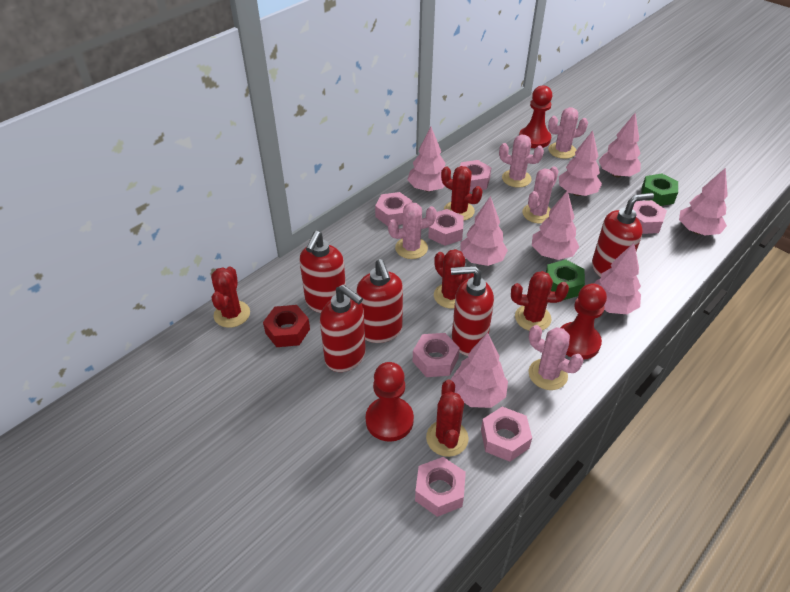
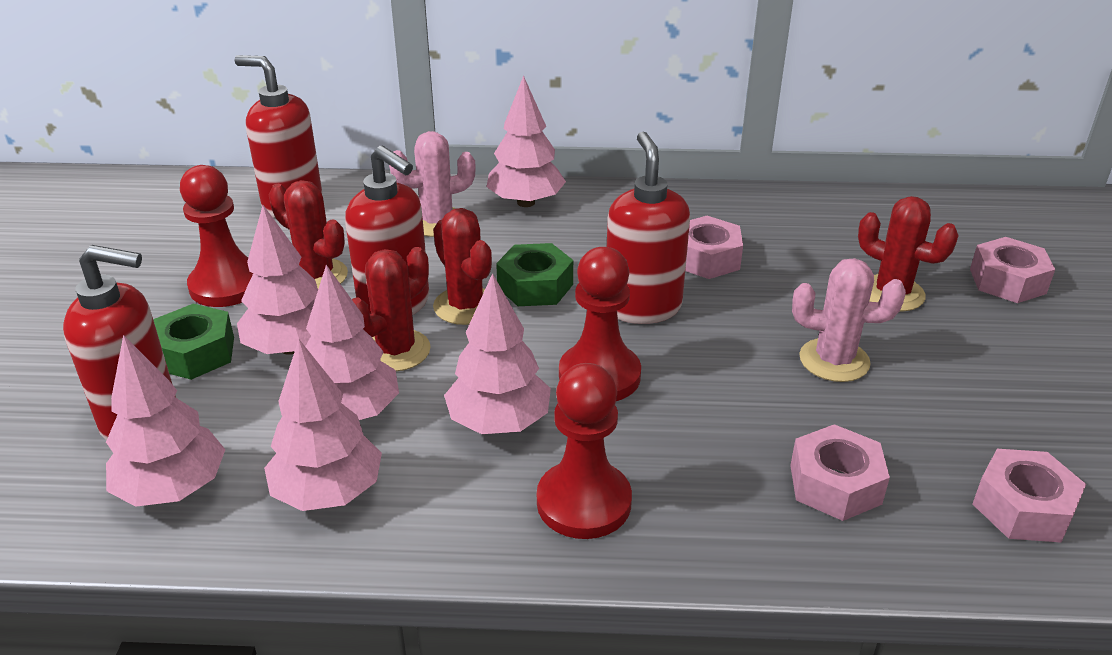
pink cactus: 5 -> 2
pink nut: 7 -> 4
pink tree: 8 -> 6
red cactus: 5 -> 4
red nut: 1 -> 0
red soap dispenser: 5 -> 4

